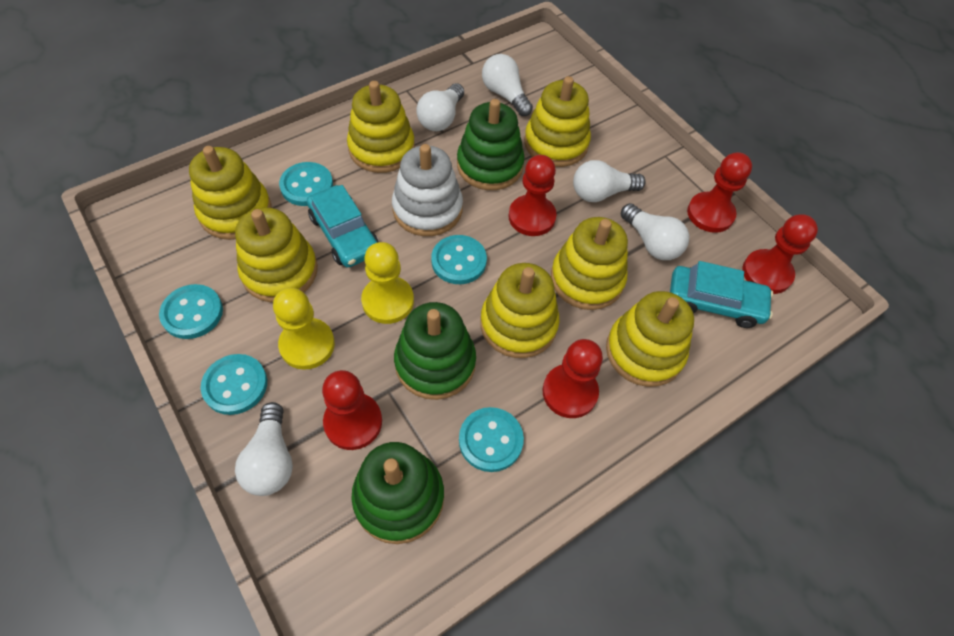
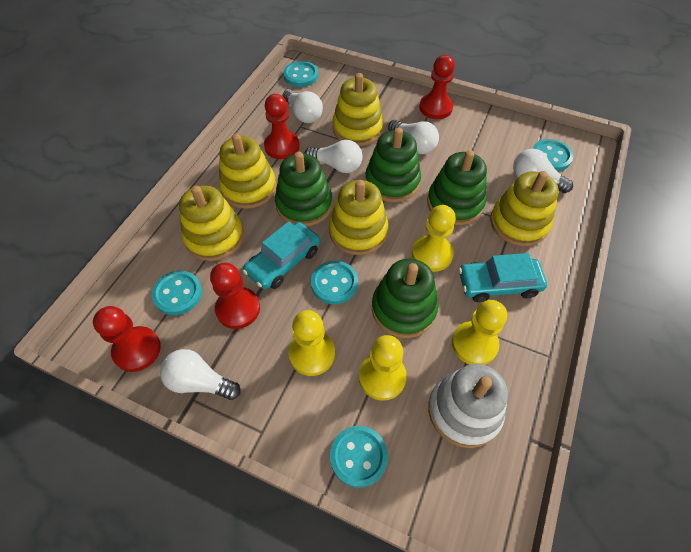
green stacking toy: 3 -> 4
red pawn: 5 -> 4
yellow pawn: 2 -> 4
yellow stacking toy: 7 -> 5

